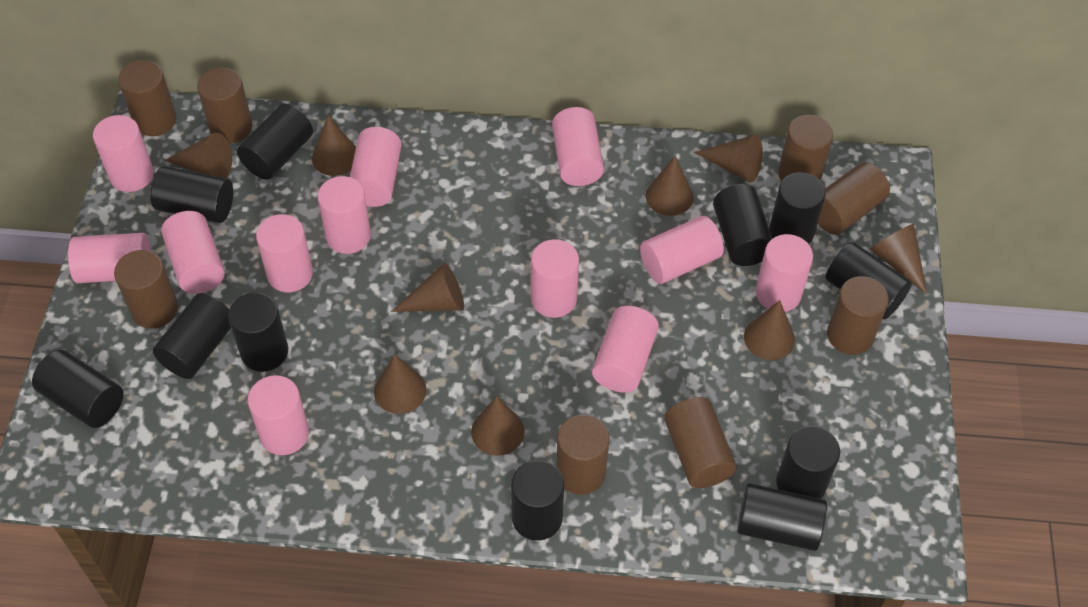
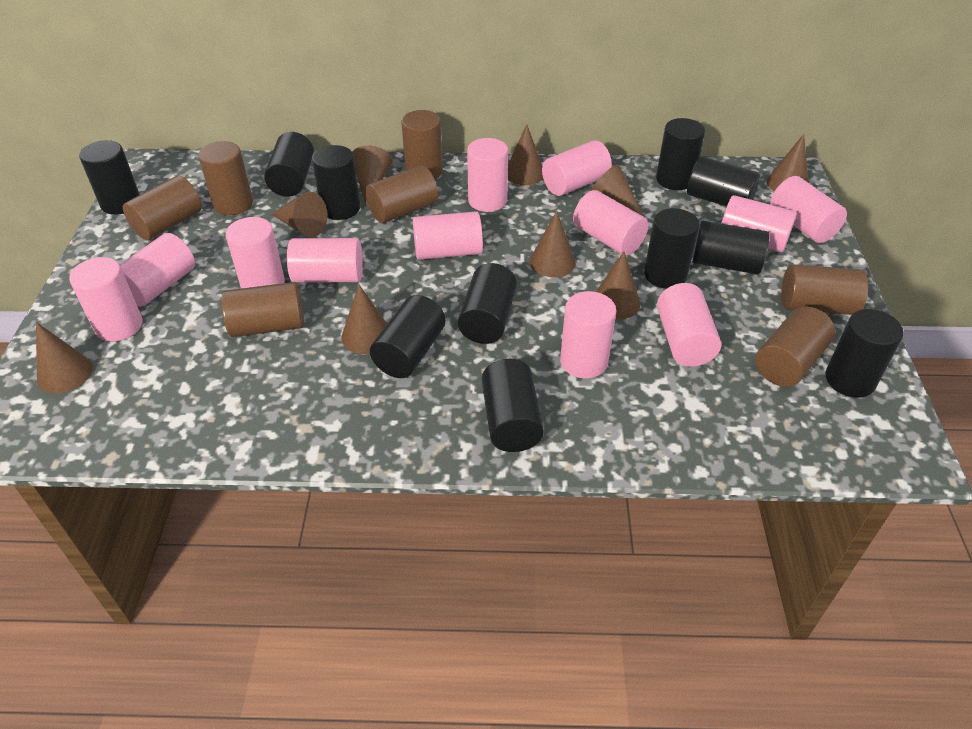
brown cylinder: 8 -> 7

